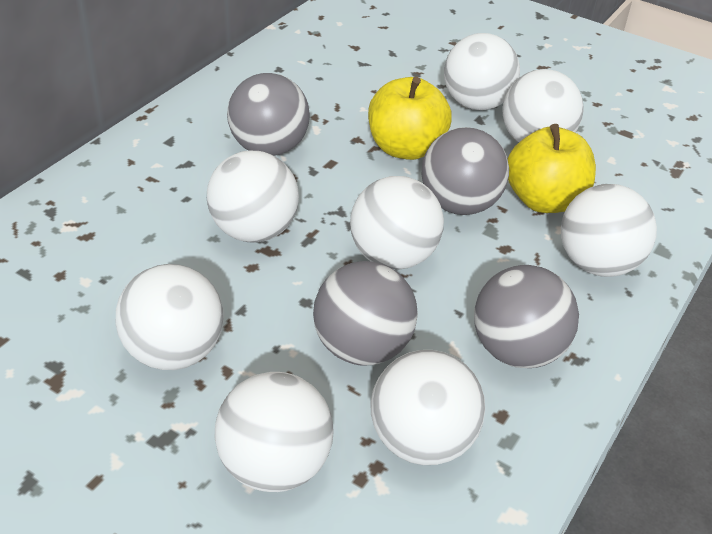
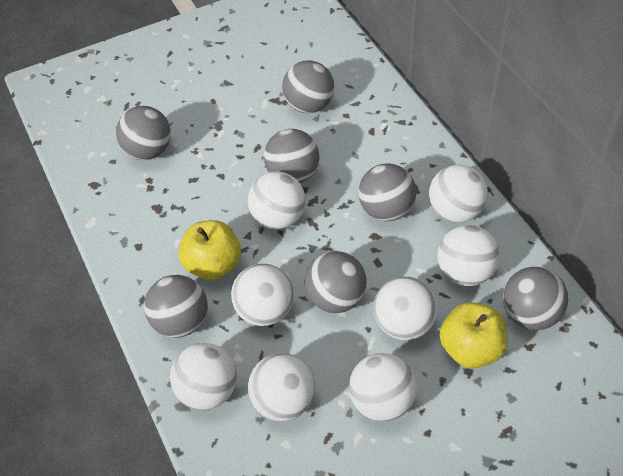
grey ball: 4 -> 7

